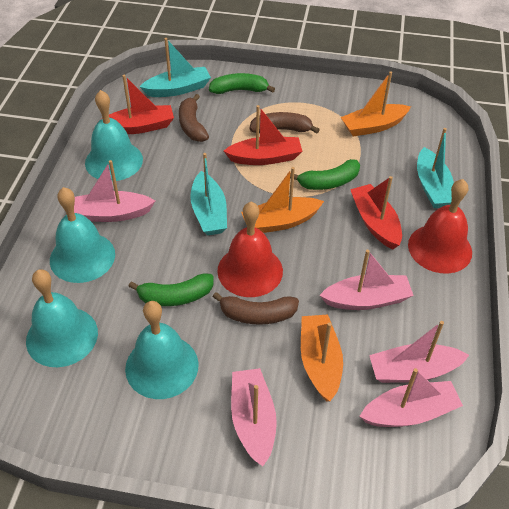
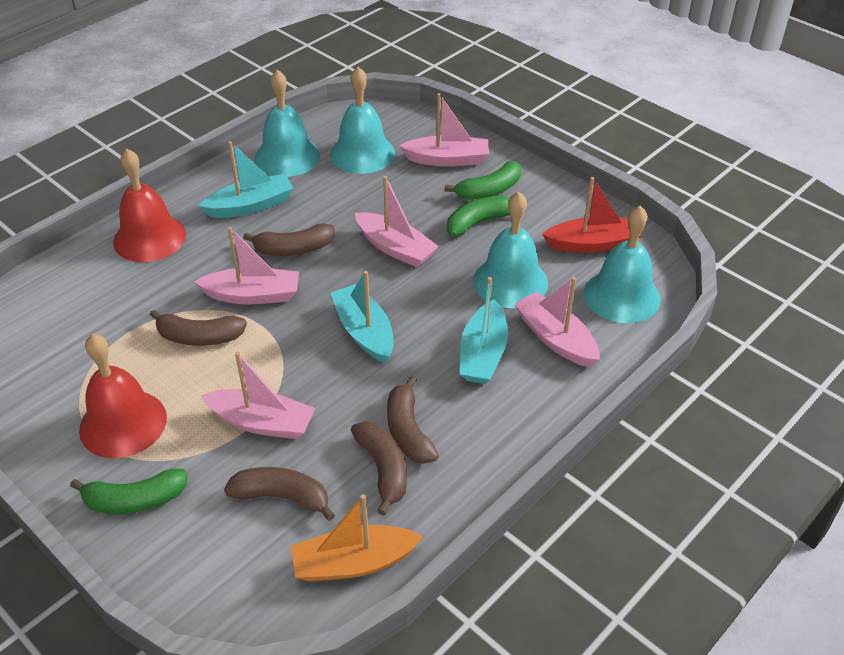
brown banana: 3 -> 5
orange boat: 3 -> 1
red boat: 3 -> 1

